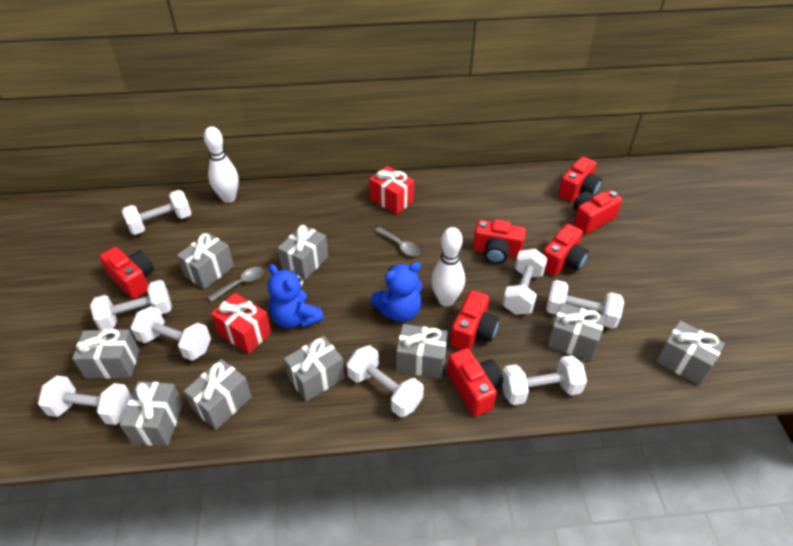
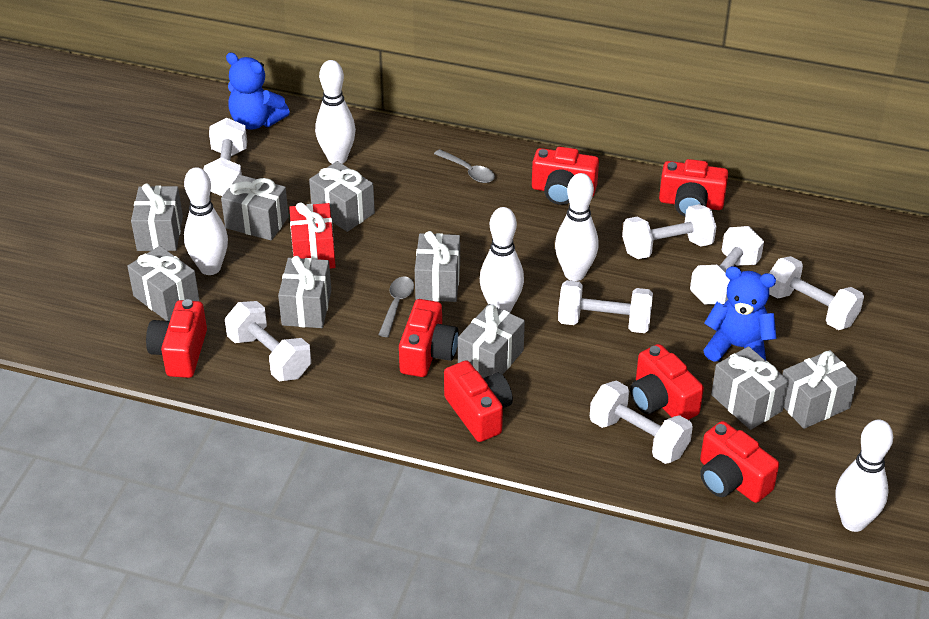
red gift: 2 -> 1
white bowling pin: 2 -> 5
white dumbbell: 8 -> 7

